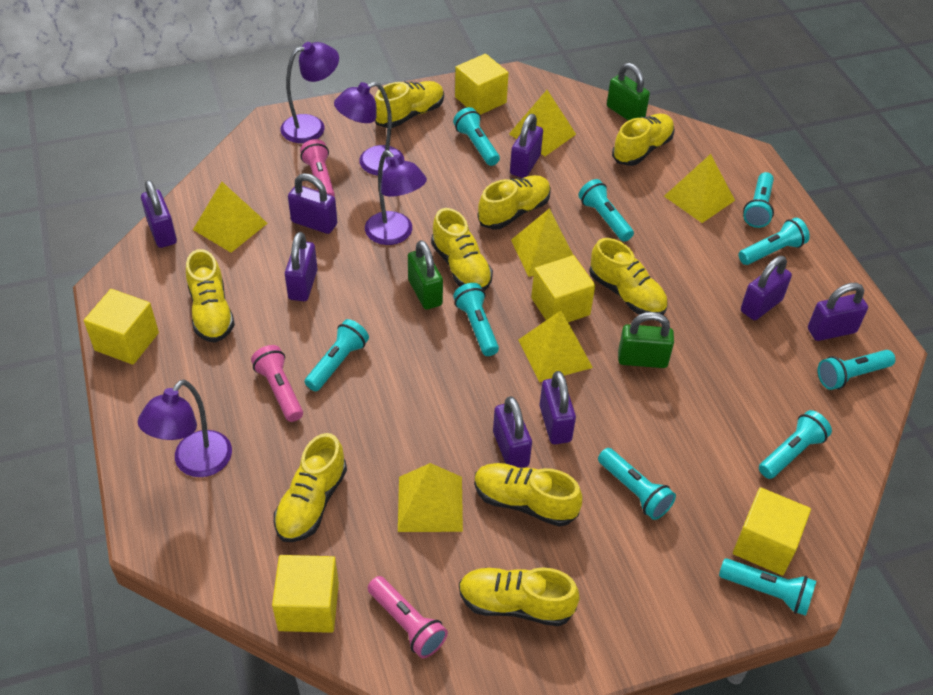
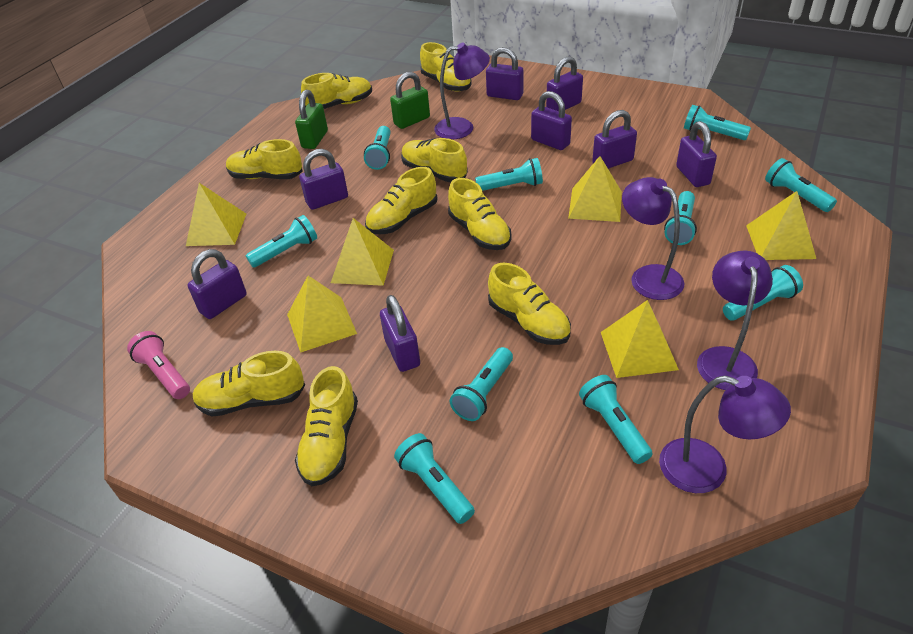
green padlock: 3 -> 2
pink flashlight: 3 -> 1
yellow cube: 5 -> 0

